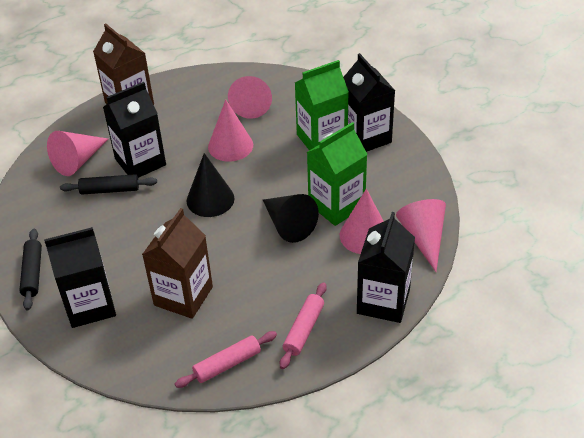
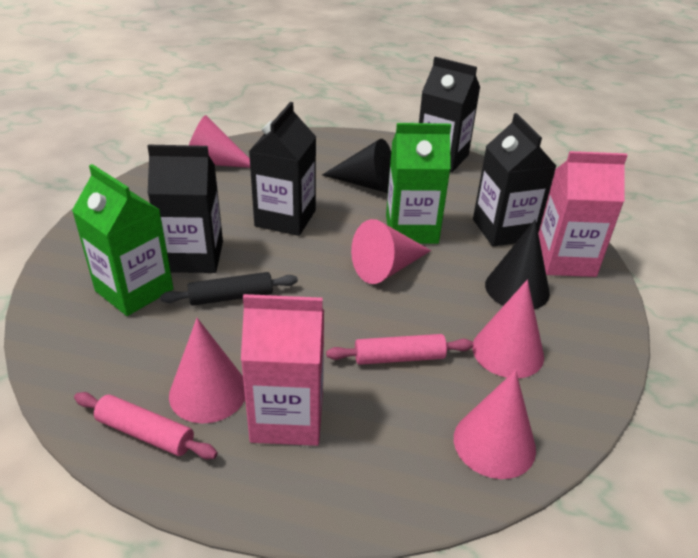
black rolling pin: 2 -> 1
brown carton: 2 -> 0
pink carton: 0 -> 2

